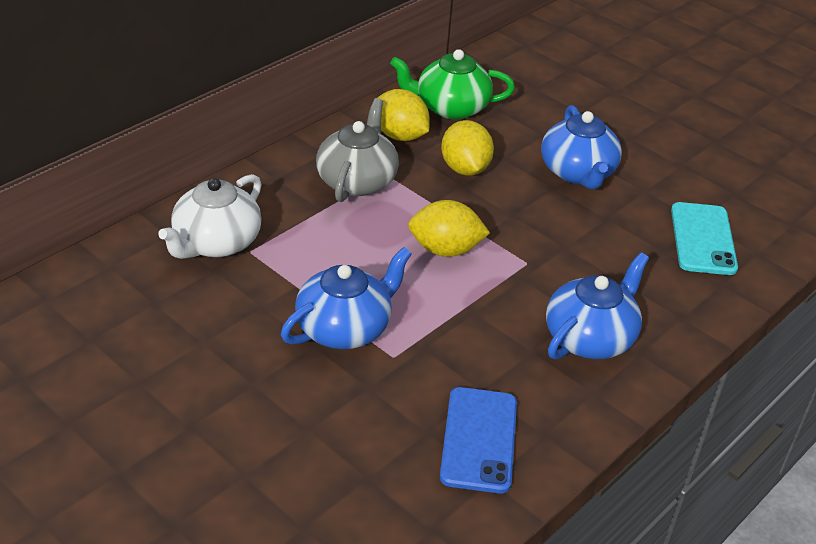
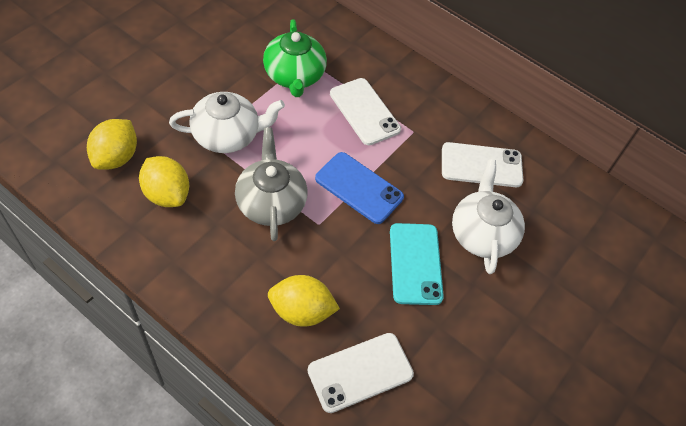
blue teapot: 3 -> 0
white phone: 0 -> 3
white teapot: 1 -> 2

